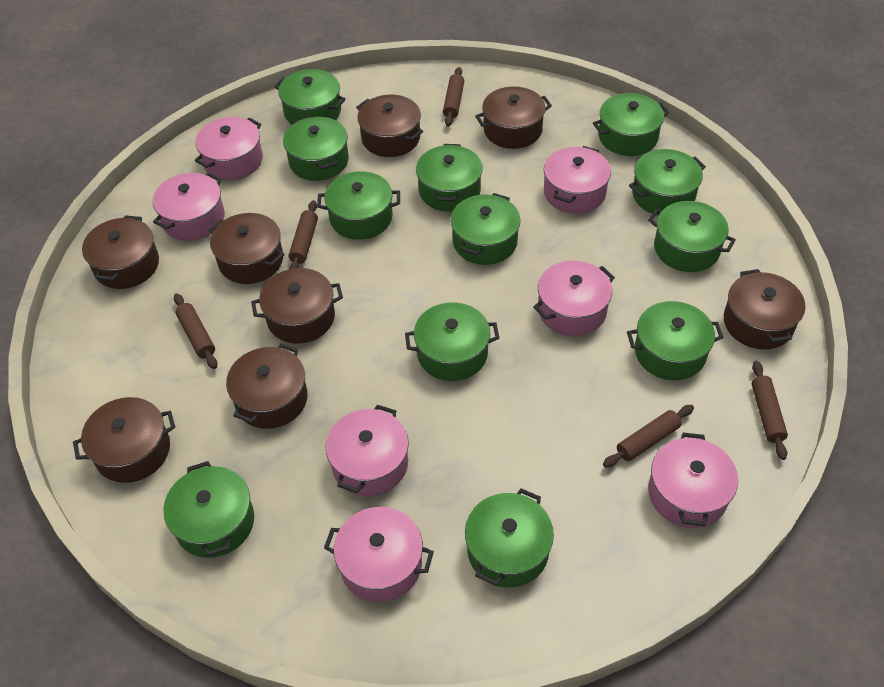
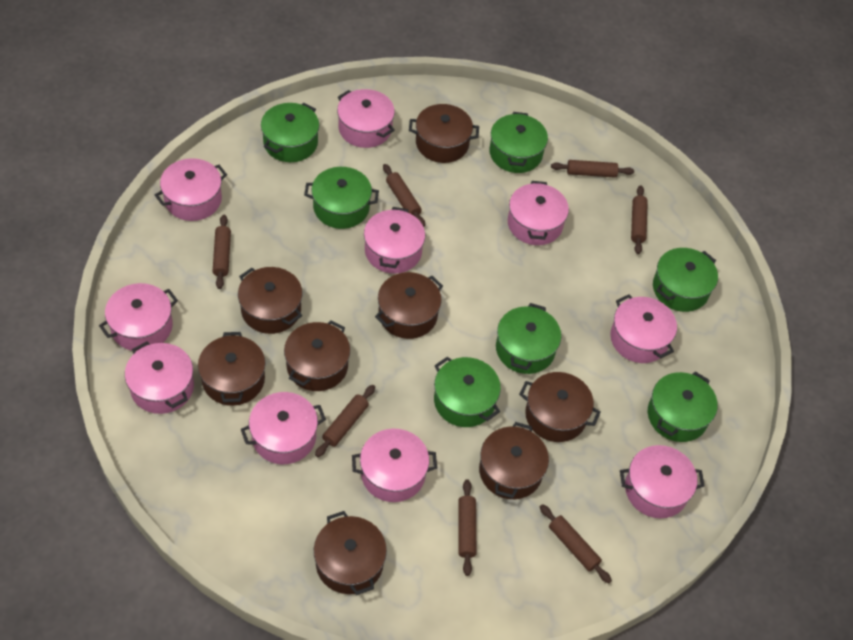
brown rolling pin: 5 -> 7
green pot: 12 -> 7
pink pot: 7 -> 10

